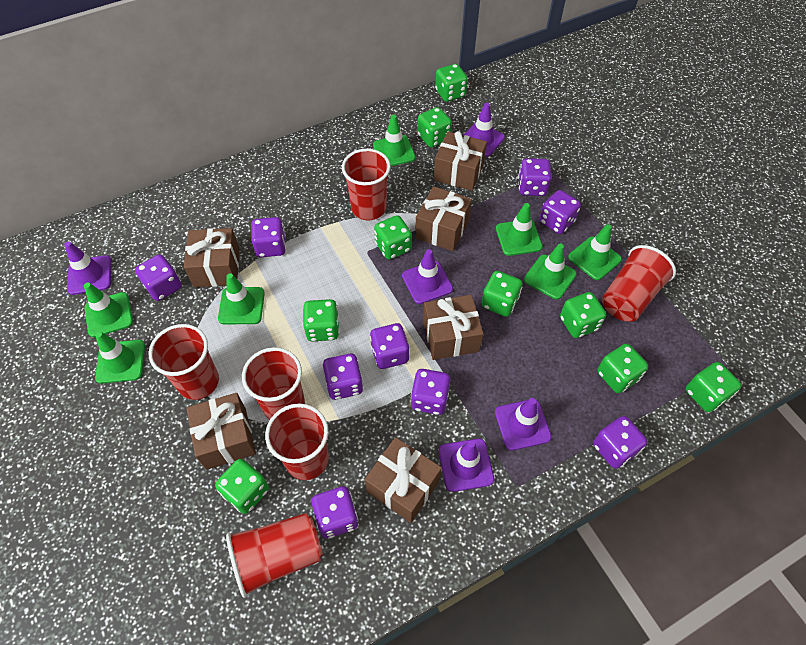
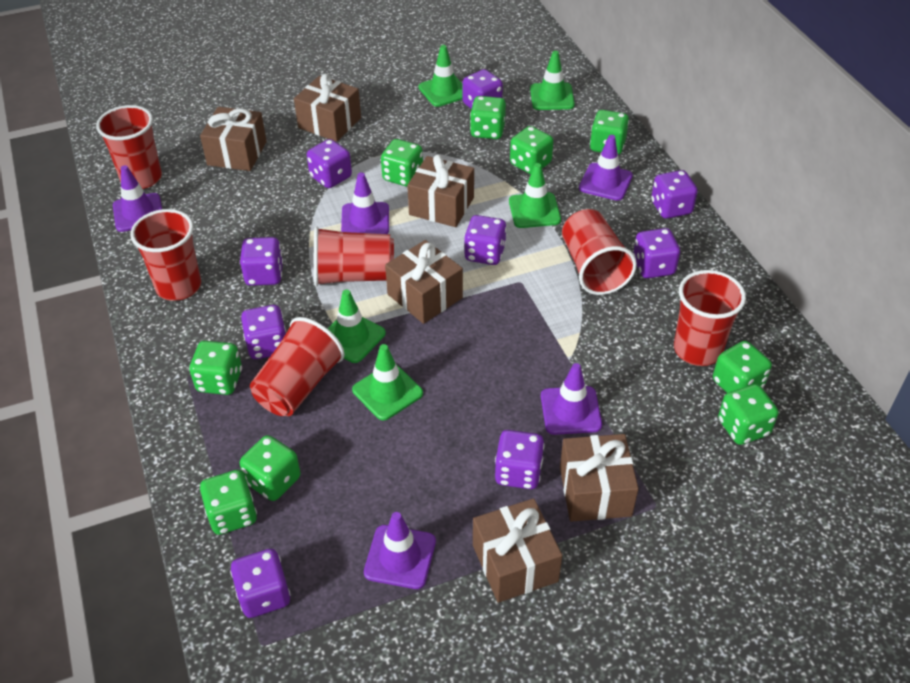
green traffic cone: 7 -> 5

